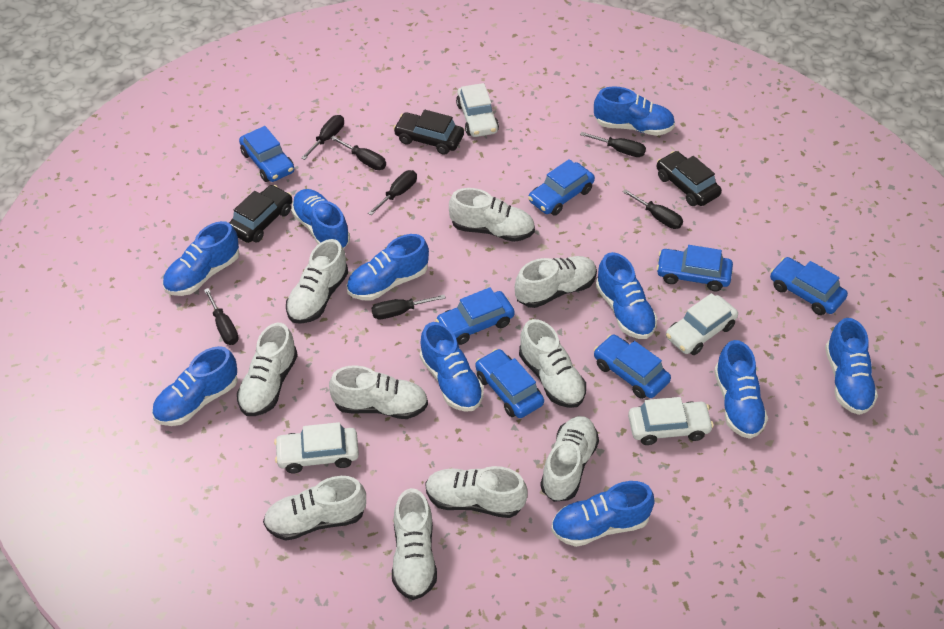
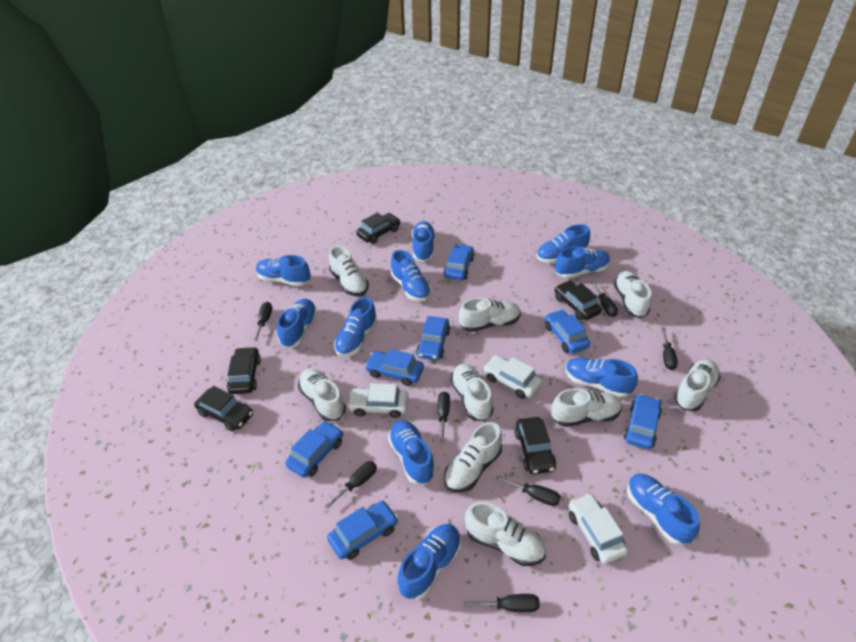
black car: 3 -> 5
blue shoe: 10 -> 11
white car: 4 -> 3
white shoe: 10 -> 9

